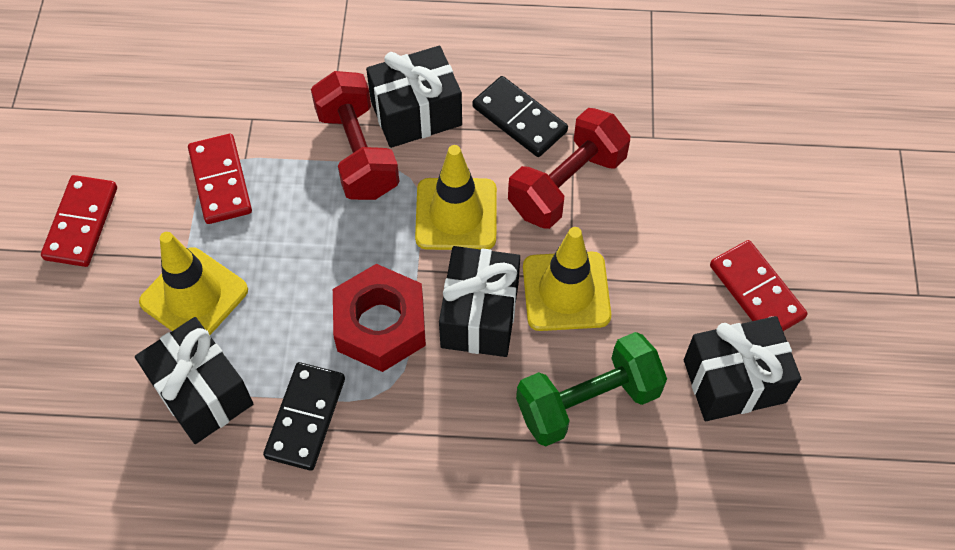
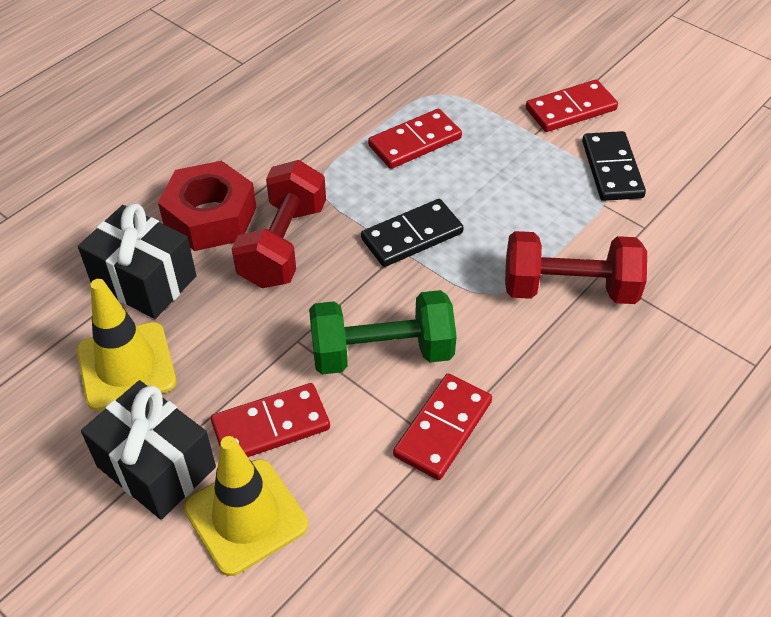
black gift: 4 -> 2
red domino: 3 -> 4
yellow traffic cone: 3 -> 2

